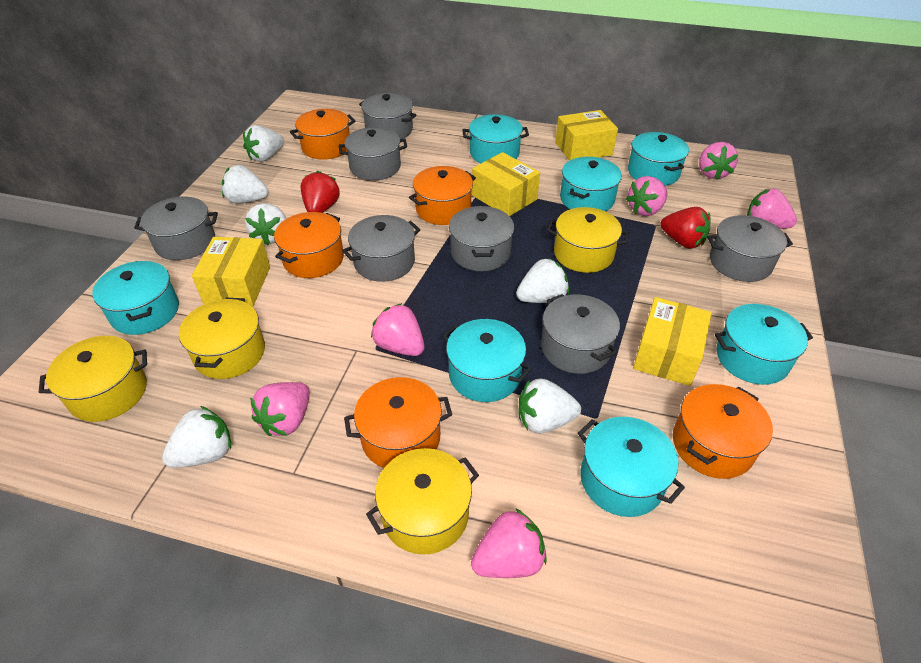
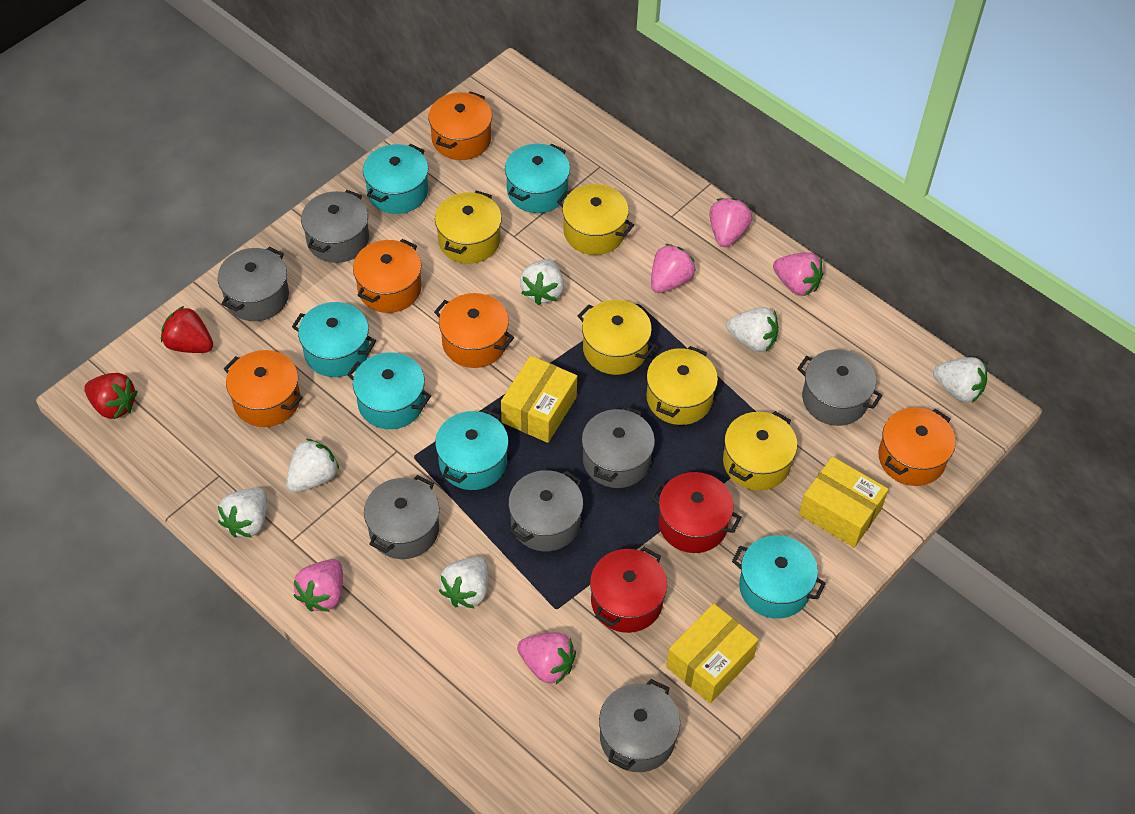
pink strawberry: 6 -> 5
red pot: 0 -> 2
turquoise pot: 7 -> 6
yellow box: 4 -> 3
yellow pot: 4 -> 5

